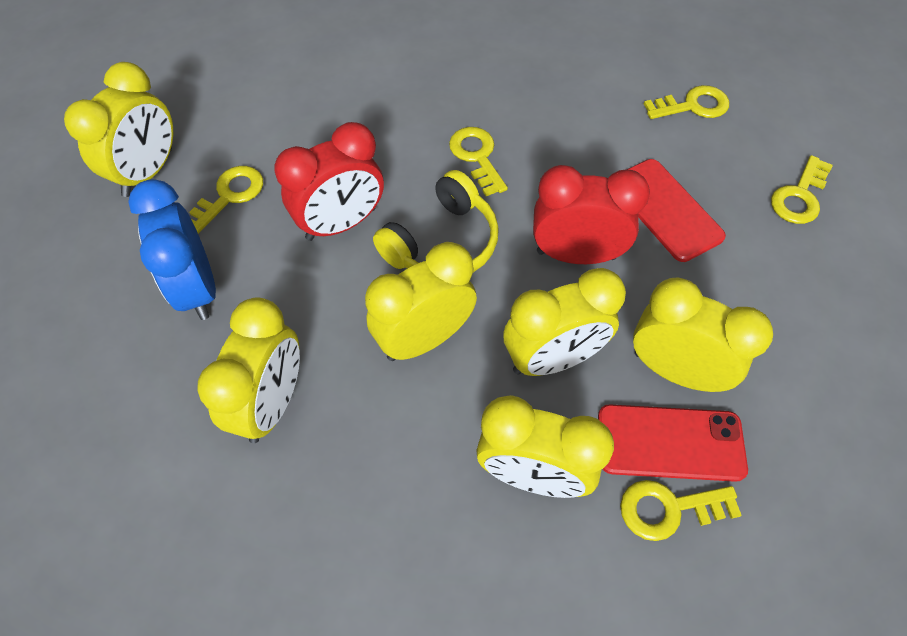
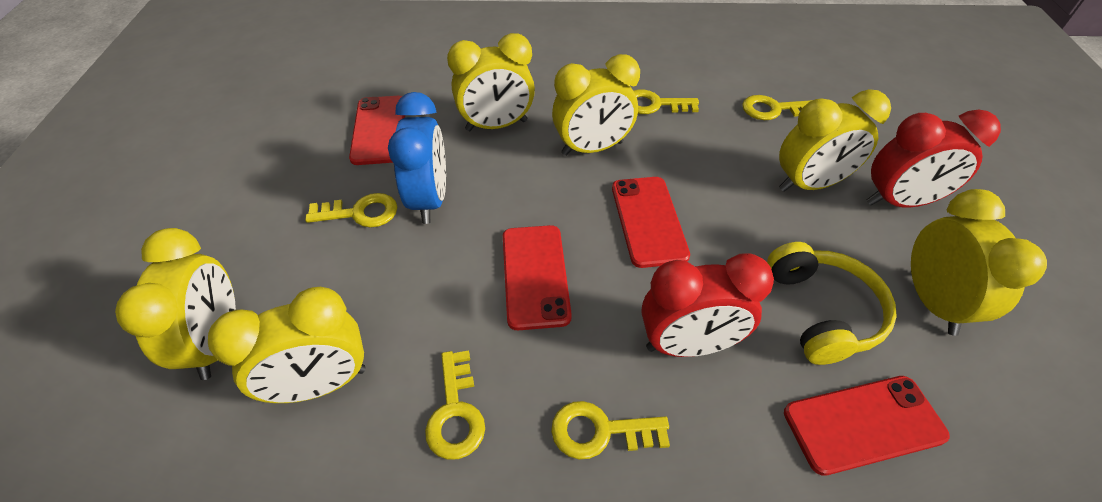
red phone: 2 -> 4

